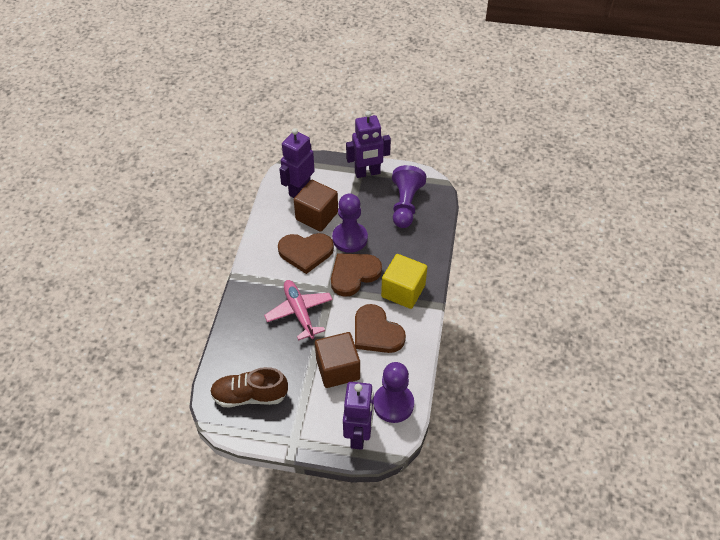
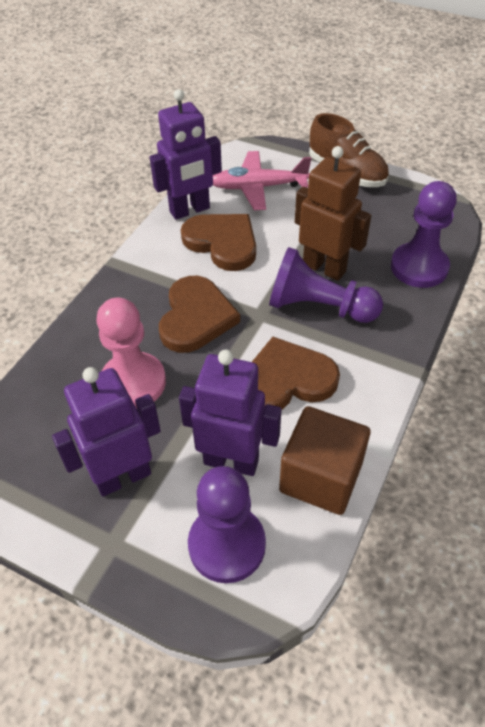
brown cube: 2 -> 1
brown robot: 0 -> 1
pink pawn: 0 -> 1
yellow cube: 1 -> 0

